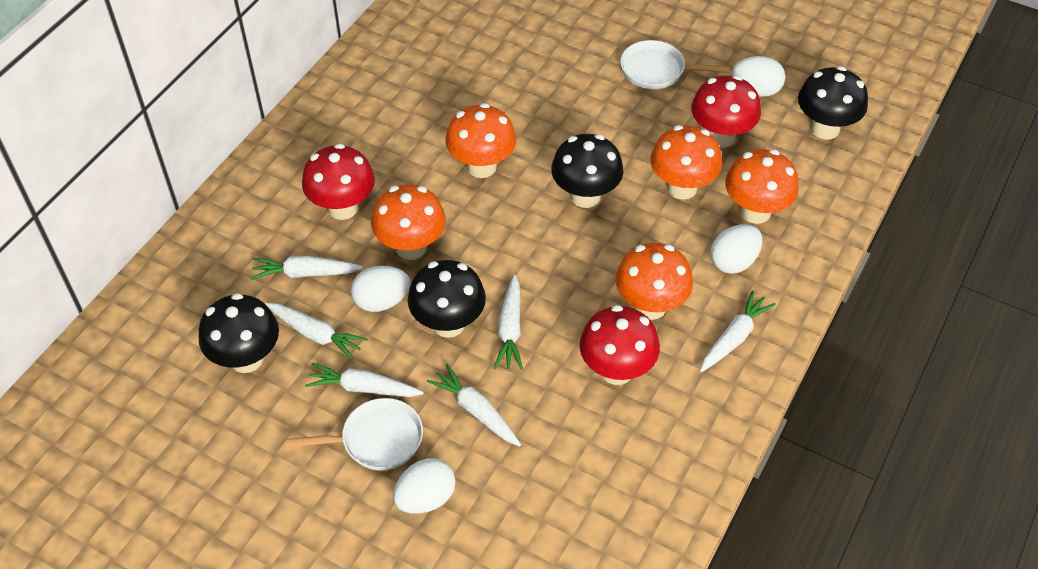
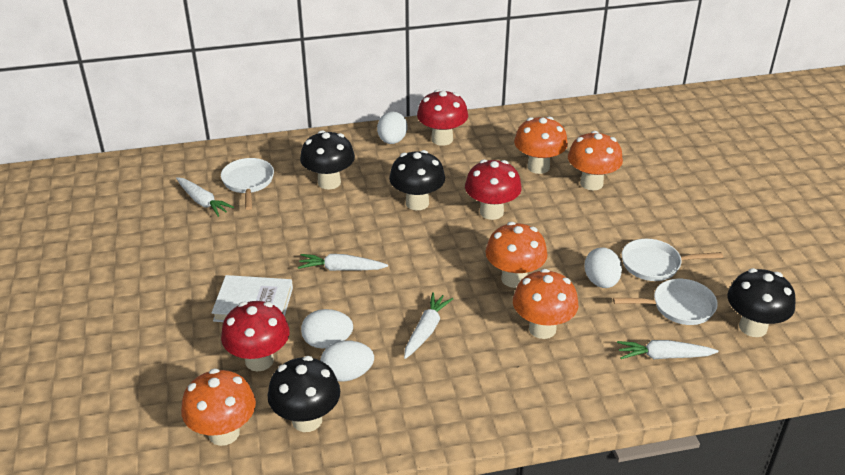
white book: 0 -> 1
white carrot: 6 -> 4
white pan: 2 -> 3

